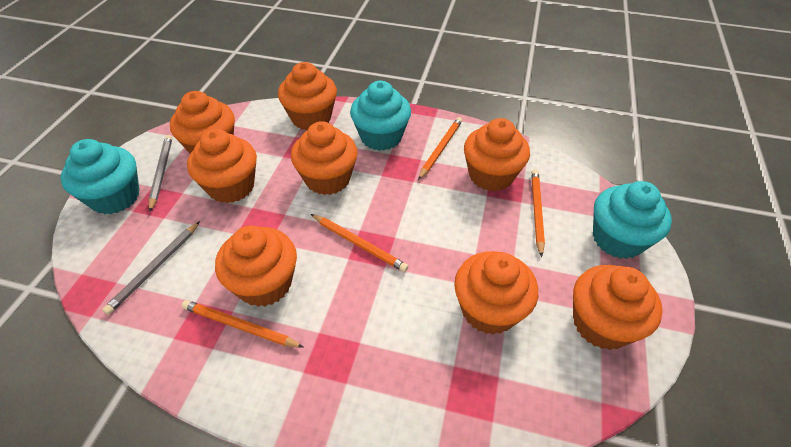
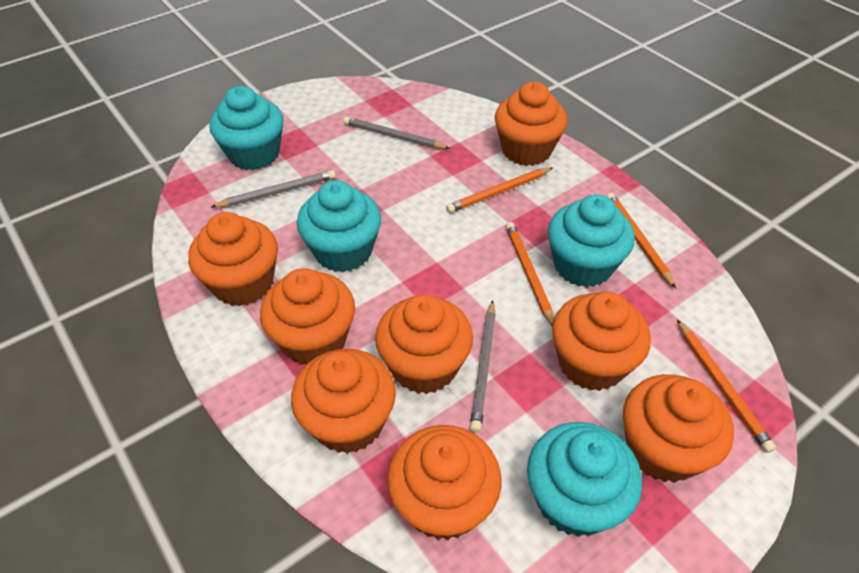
grey pencil: 2 -> 3
turquoise cupcake: 3 -> 4

